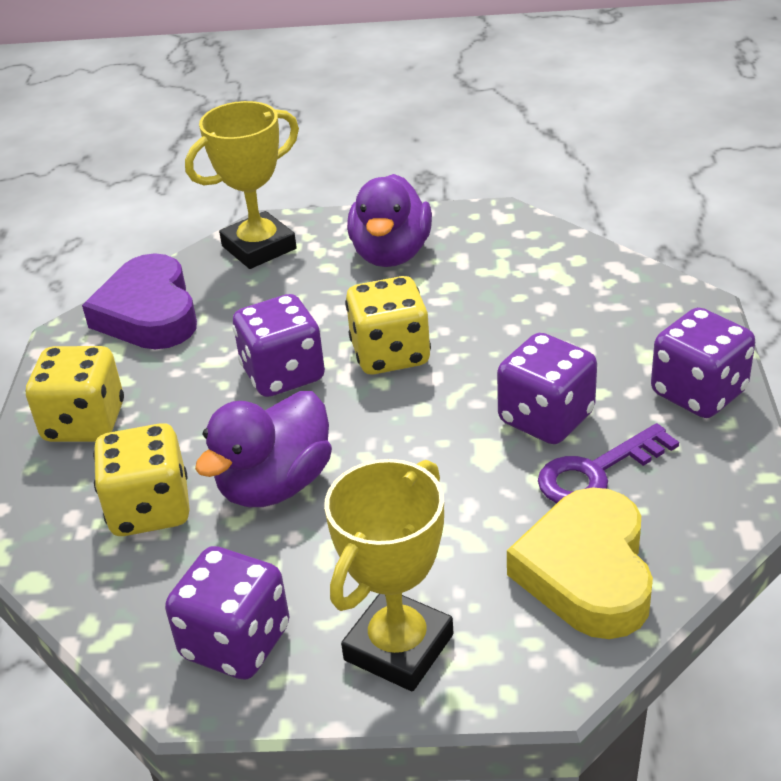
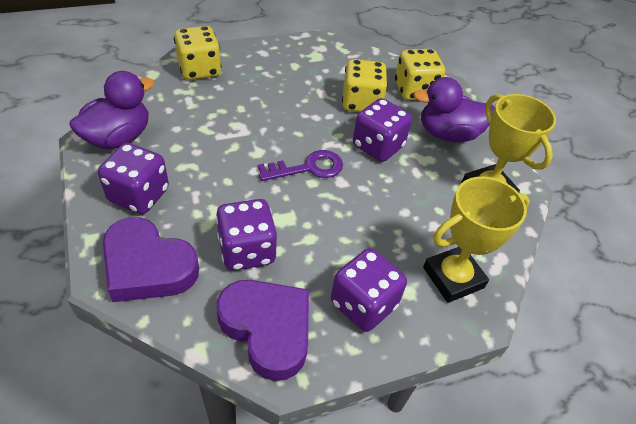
purple heart: 1 -> 2
yellow heart: 1 -> 0

